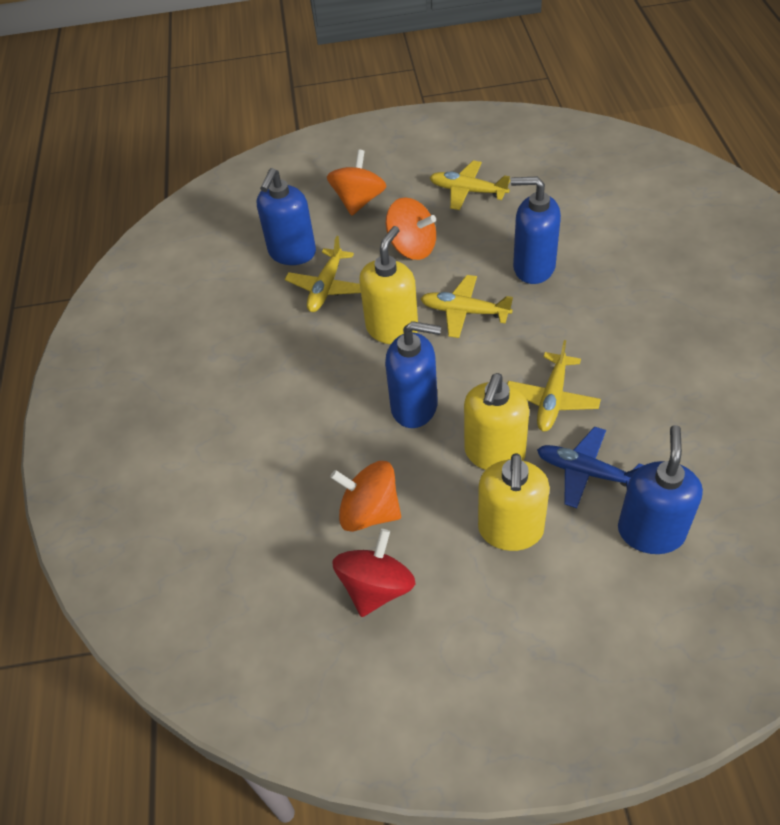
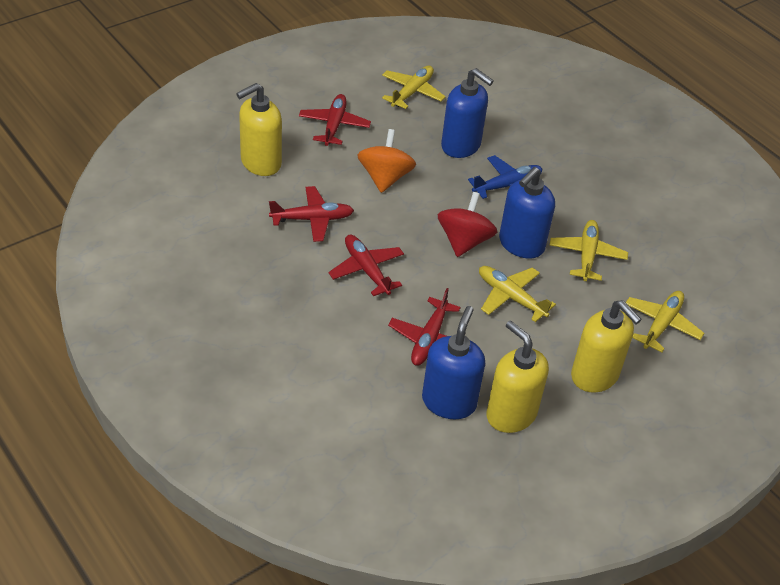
blue soap dispenser: 4 -> 3
orange spinning top: 3 -> 1
red plane: 0 -> 4

